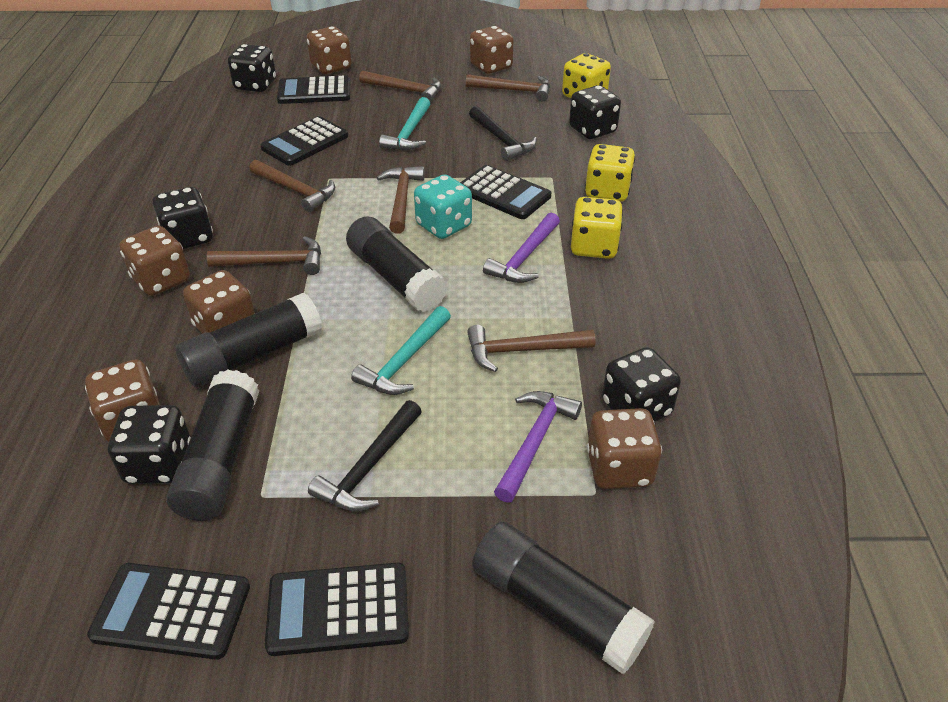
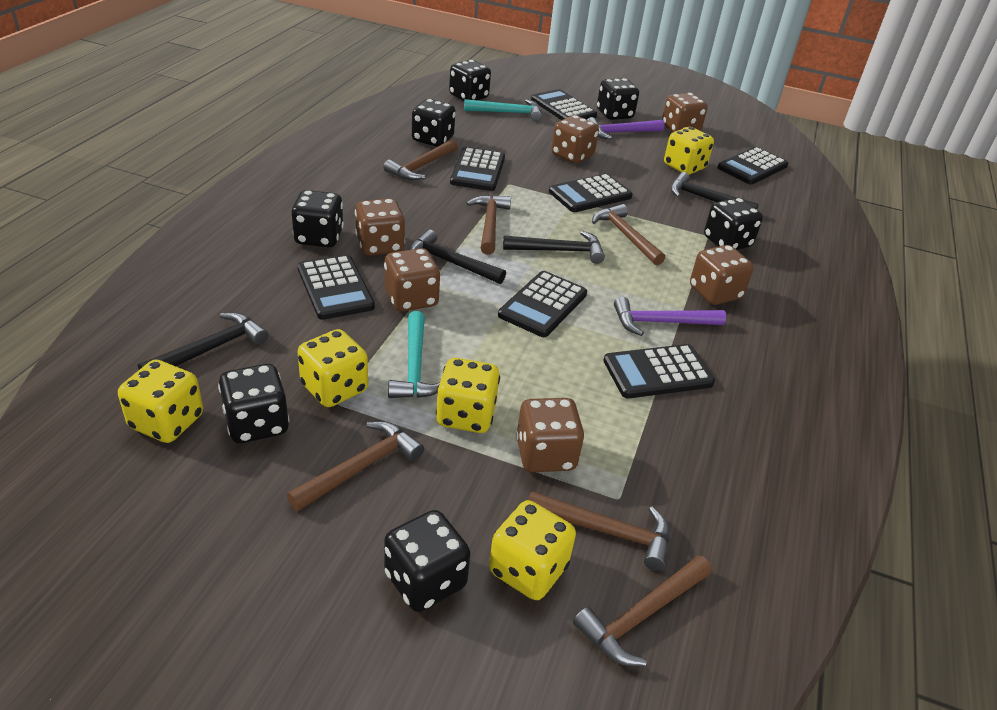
black calculator: 5 -> 7
black dice: 5 -> 7
black glue stick: 4 -> 0
black hammer: 2 -> 4
turquoise dice: 1 -> 0
yellow dice: 3 -> 5

